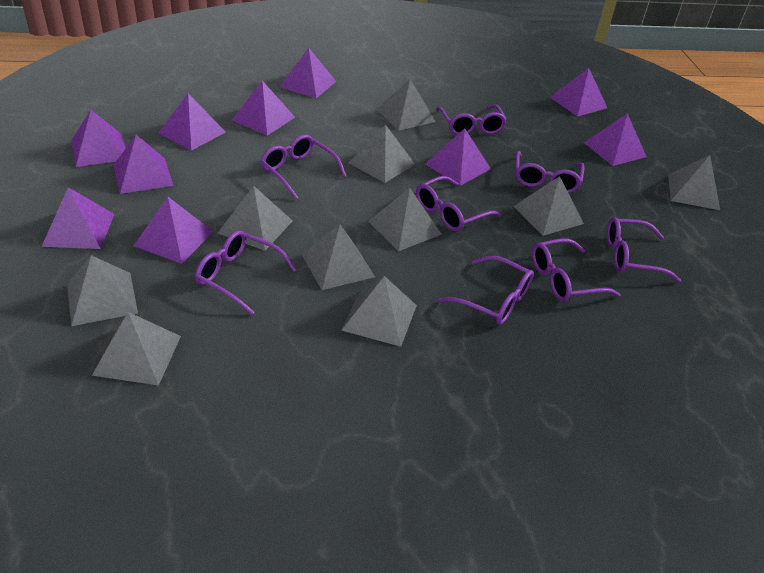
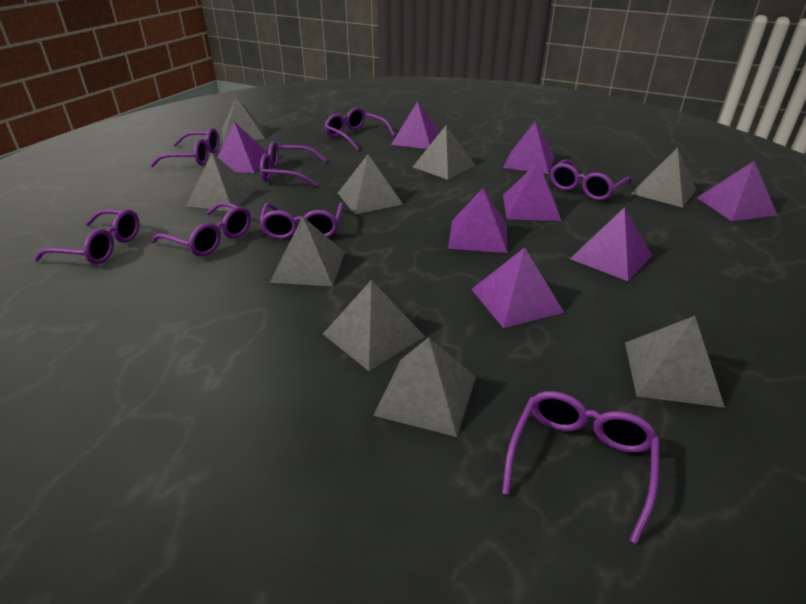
grey pyramid: 10 -> 9
purple pyramid: 10 -> 8

